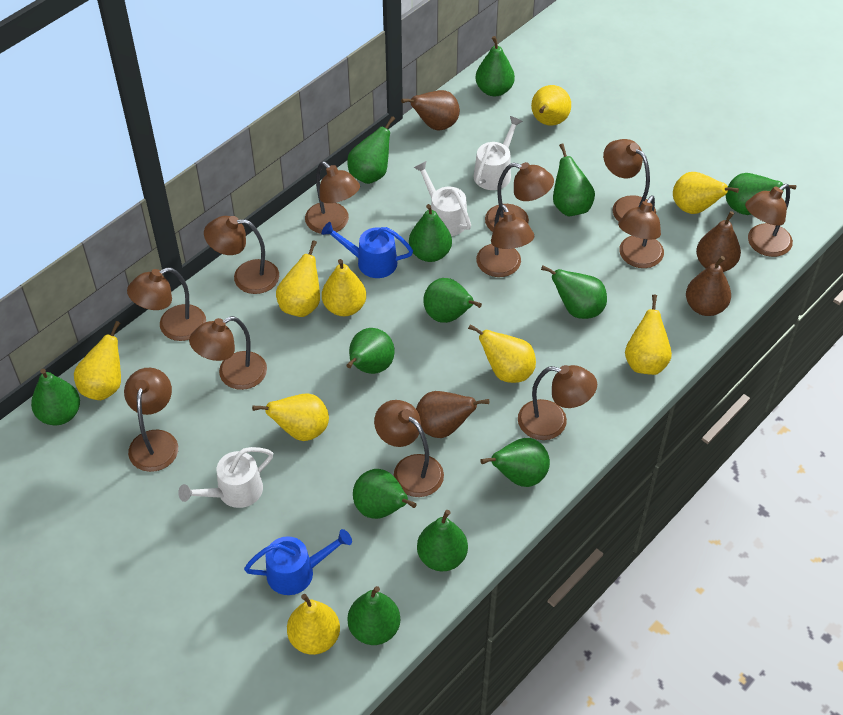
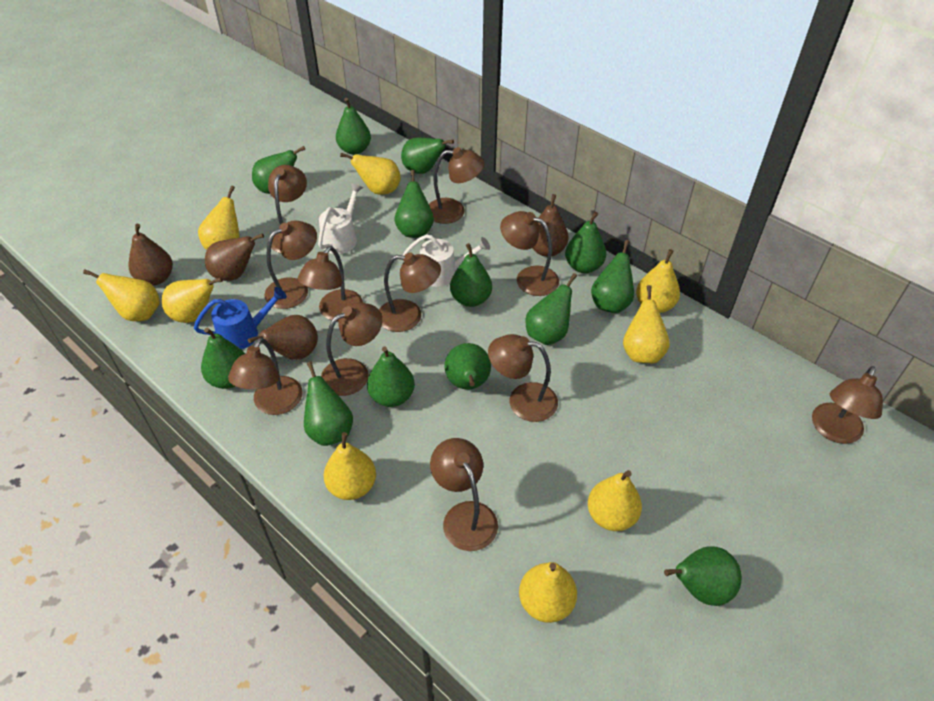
blue watering can: 2 -> 1
brown lamp: 12 -> 11
white watering can: 3 -> 2

